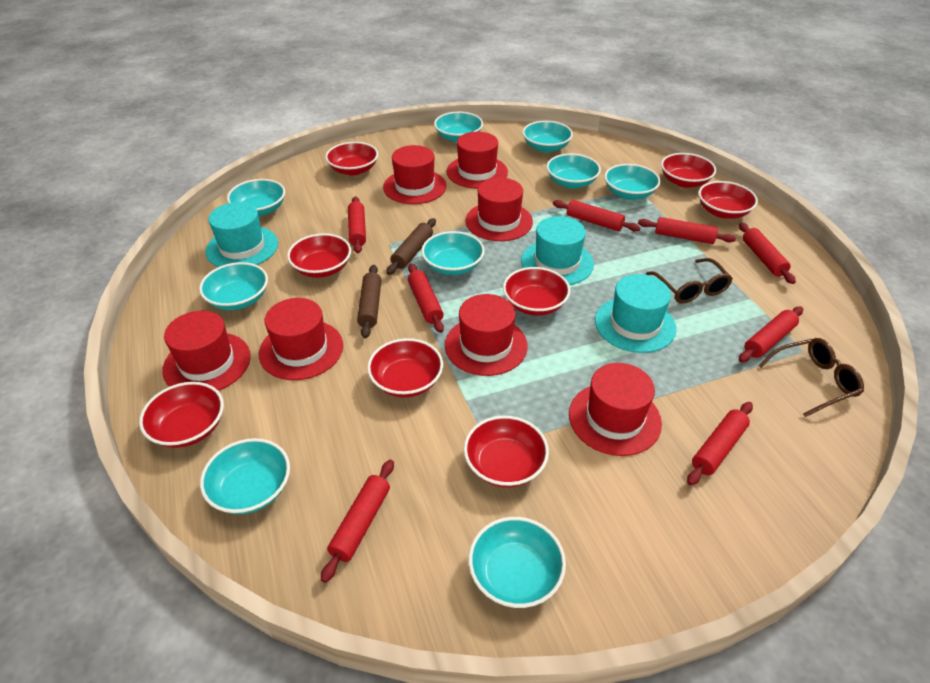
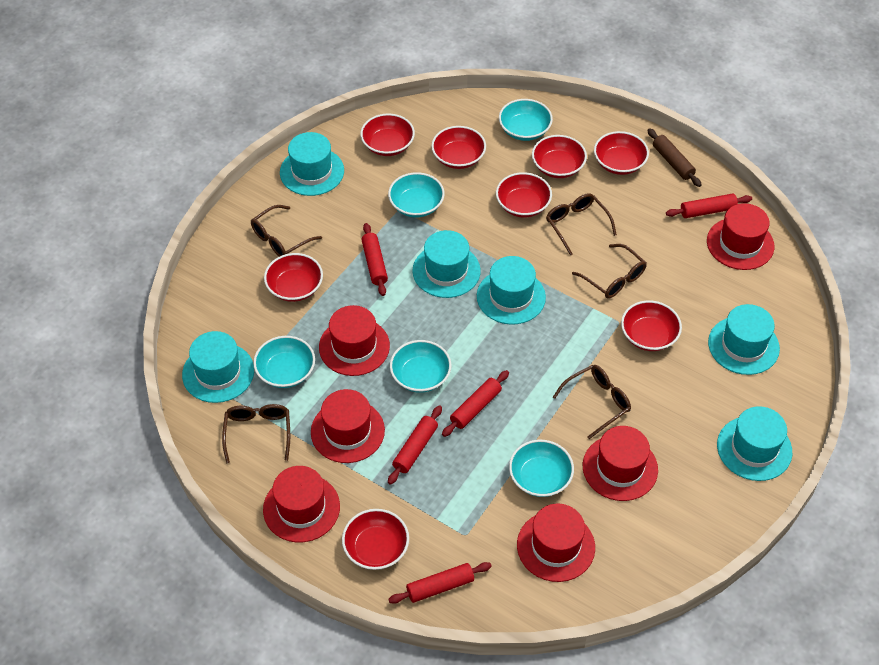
brown glasses: 2 -> 5
brown rolling pin: 2 -> 1
red hat: 7 -> 6
red rolling pin: 8 -> 5
turquoise bowl: 9 -> 5
turquoise hat: 3 -> 6

